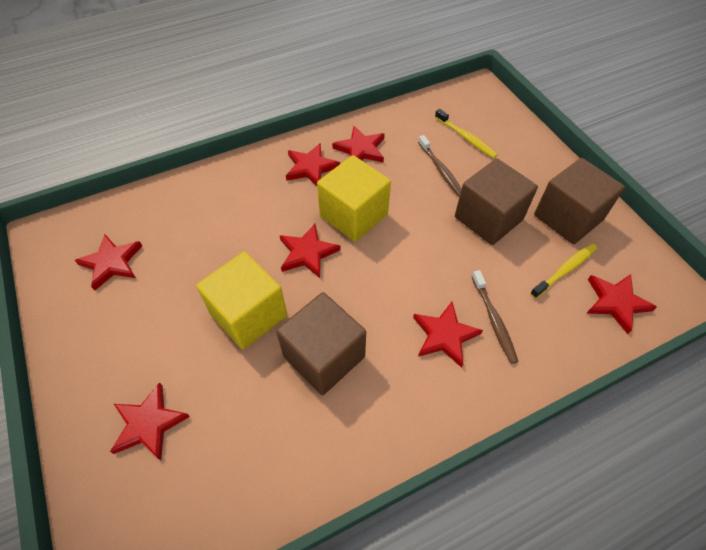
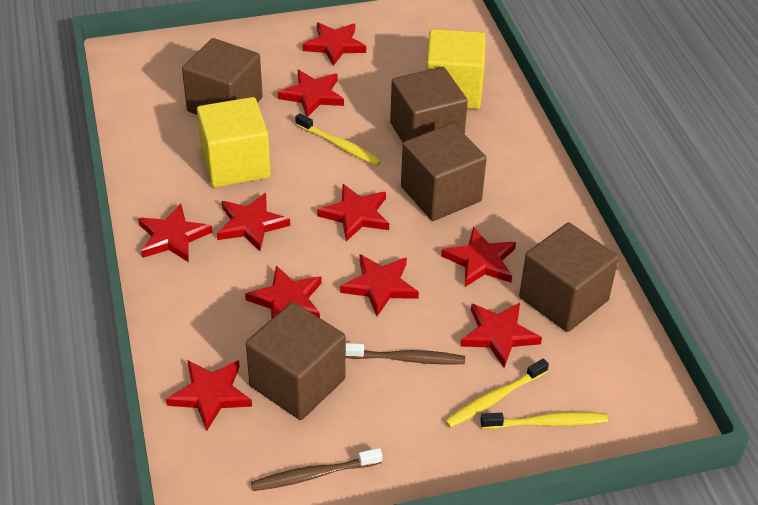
brown cube: 3 -> 5
red star: 7 -> 10
yellow toothbrush: 2 -> 3

